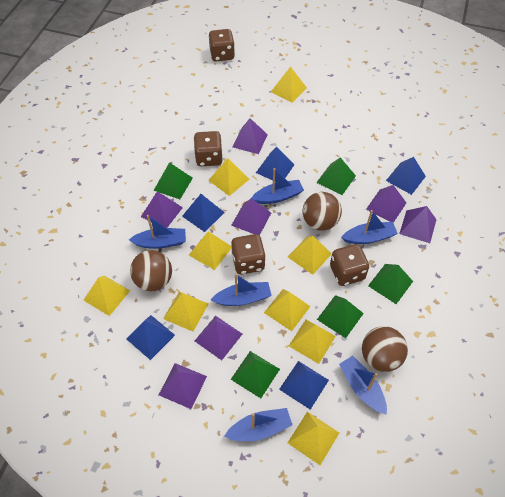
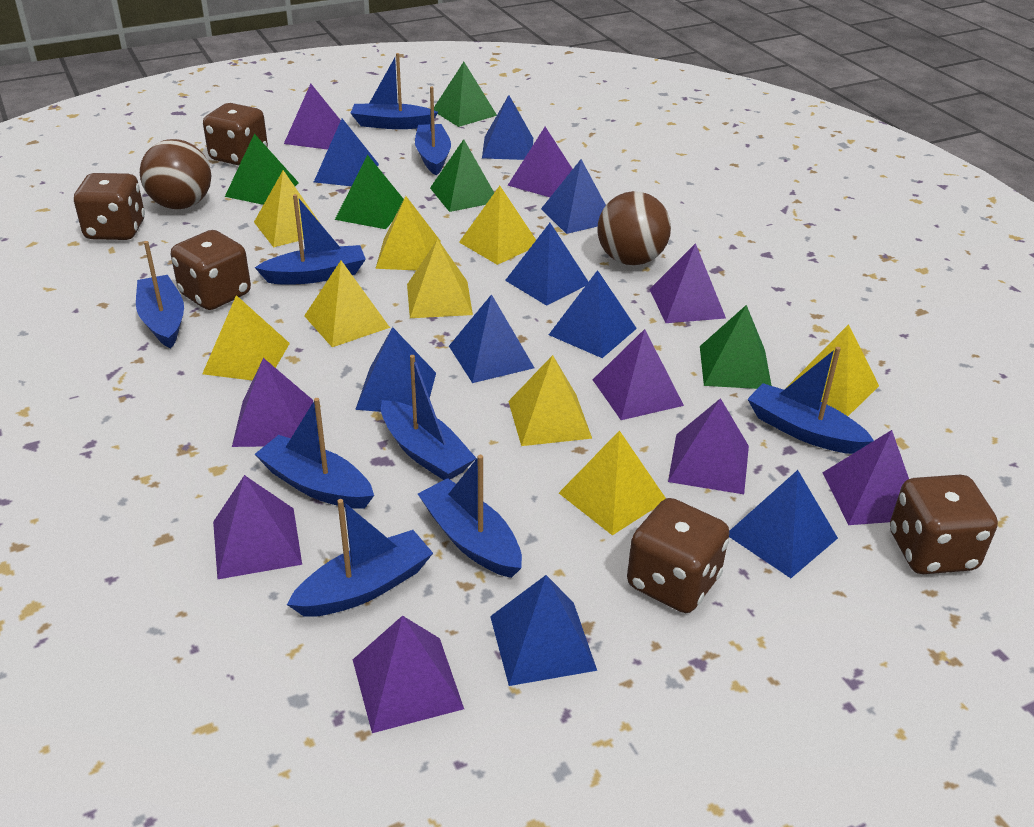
blue boat: 6 -> 9
blue pyramid: 5 -> 9
brown ball: 3 -> 2
brown dice: 4 -> 5
purple pyramid: 7 -> 9

